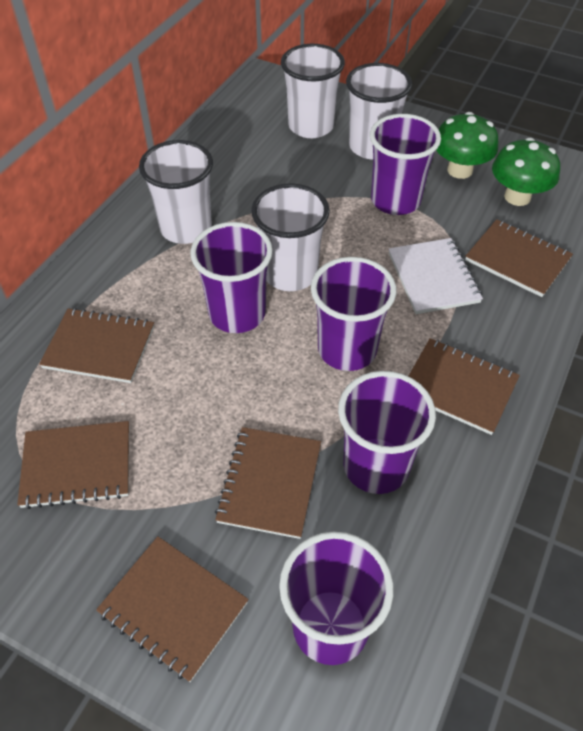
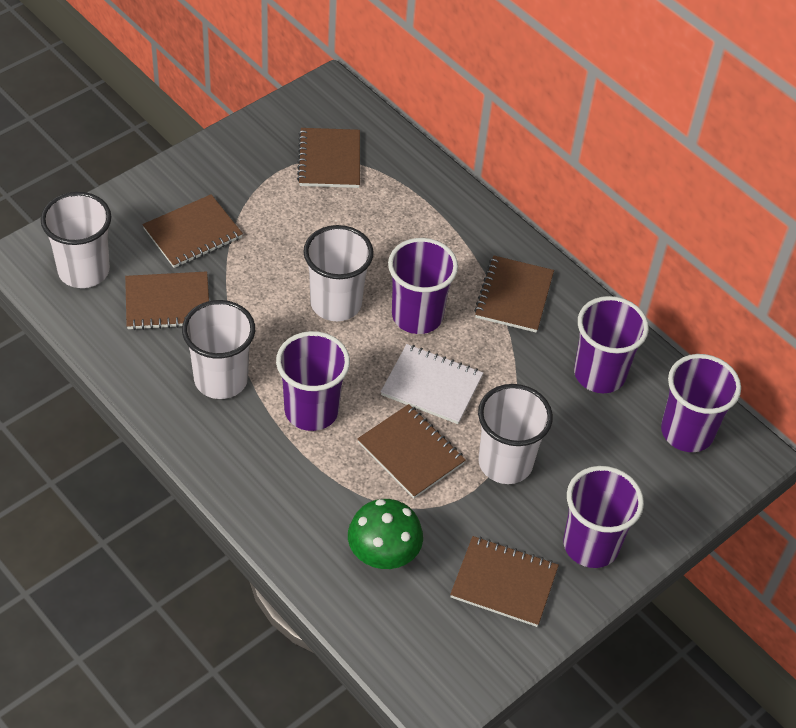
green mushroom: 2 -> 1

